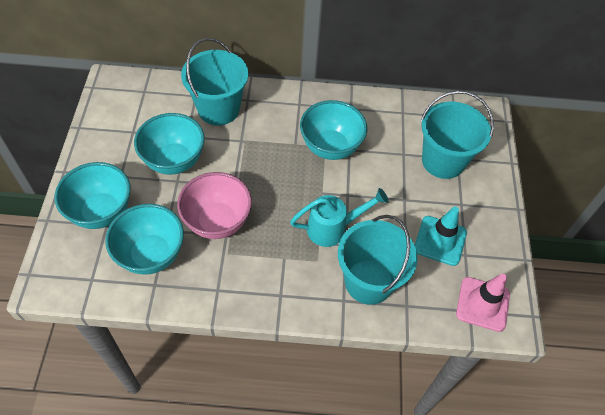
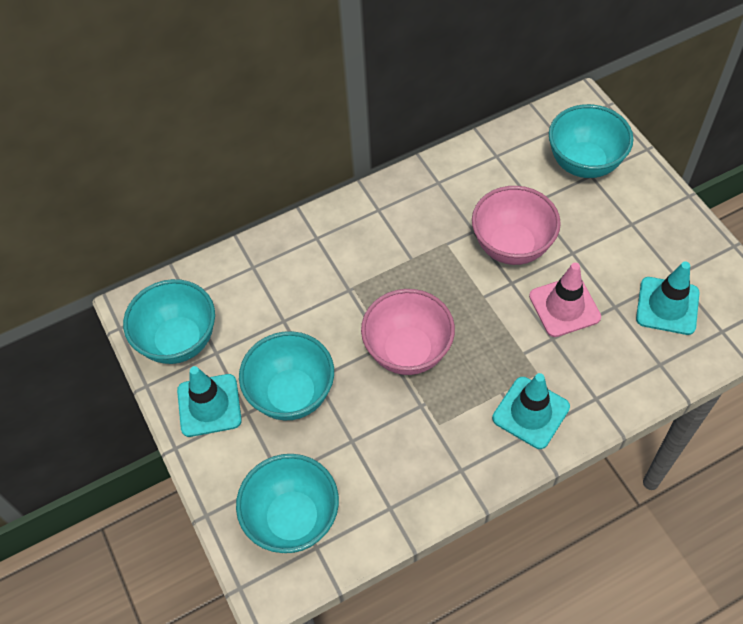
pink bowl: 1 -> 2
turquoise bucket: 3 -> 0
turquoise traffic cone: 1 -> 3
turquoise watering can: 1 -> 0

